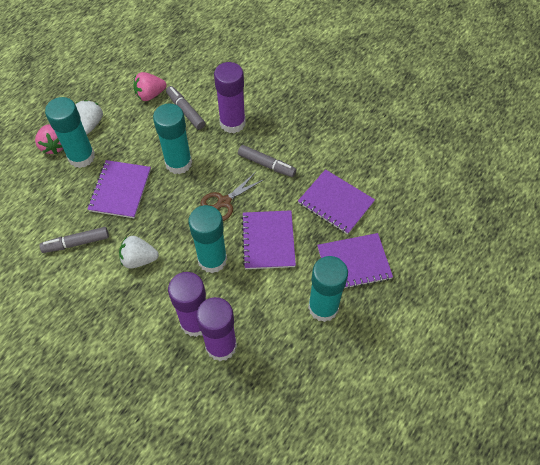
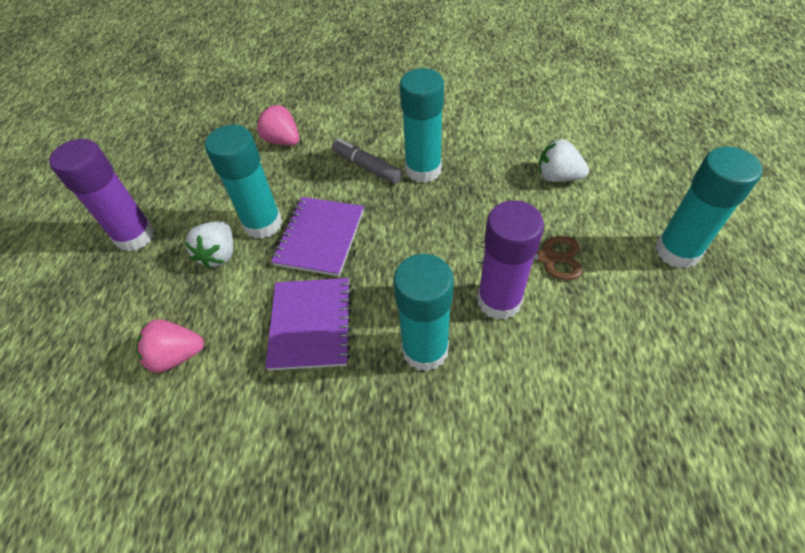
grey marker: 3 -> 1
purple glue stick: 3 -> 2
purple notebook: 4 -> 2

